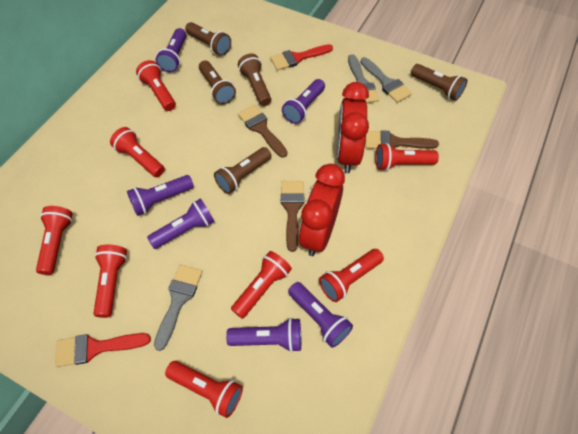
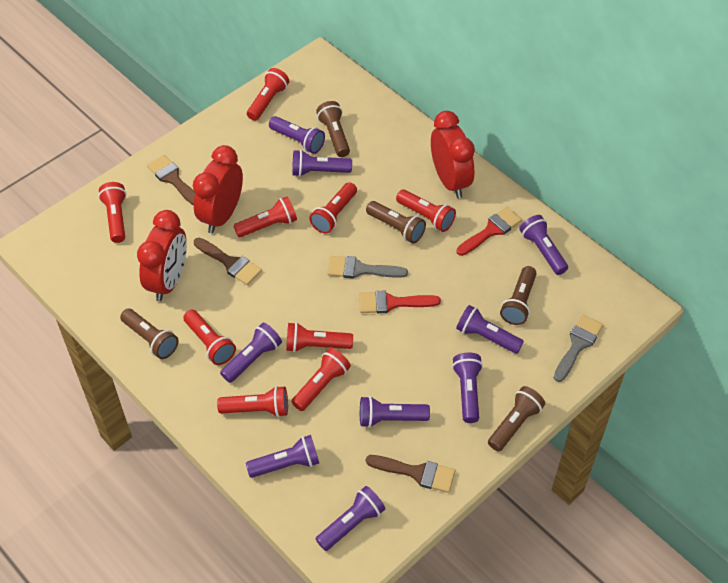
grey brush: 3 -> 2
purple flashlight: 6 -> 9
red clock: 2 -> 3
red flashlight: 8 -> 9

